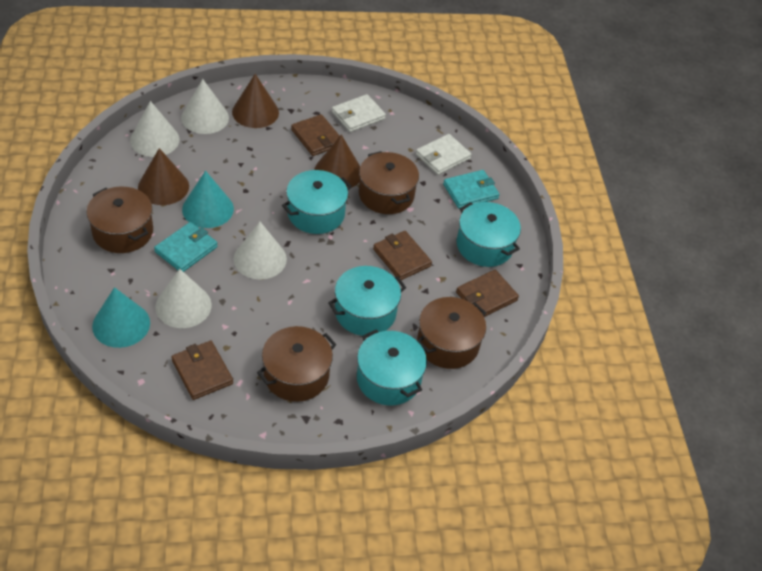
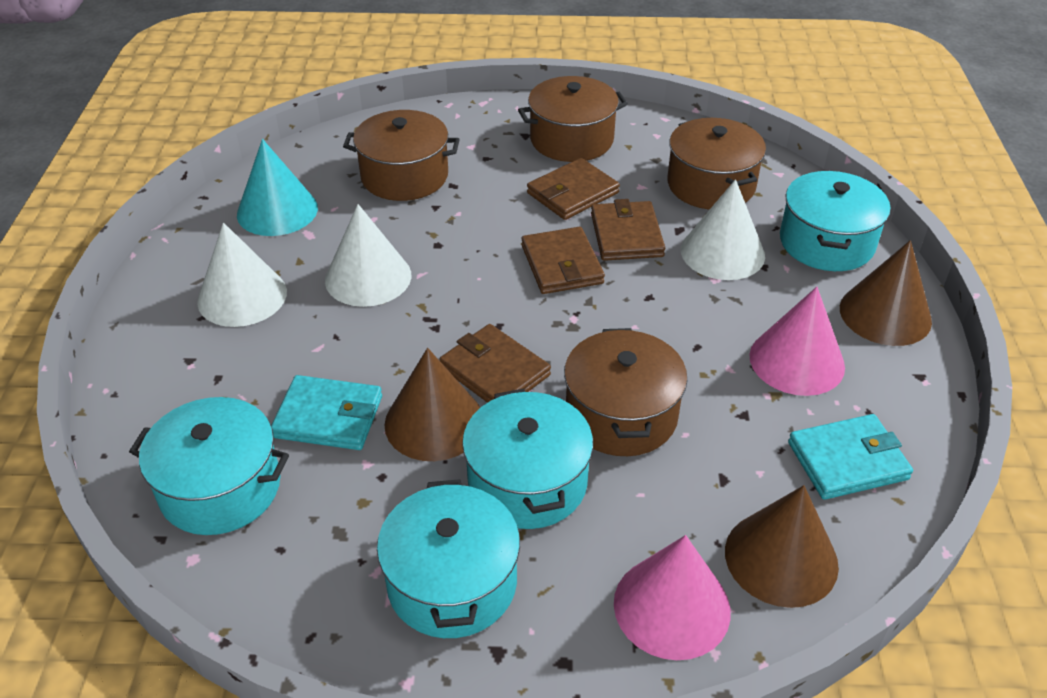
pink cone: 0 -> 2
turquoise cone: 2 -> 1
white cone: 4 -> 3
white wallet: 2 -> 0

